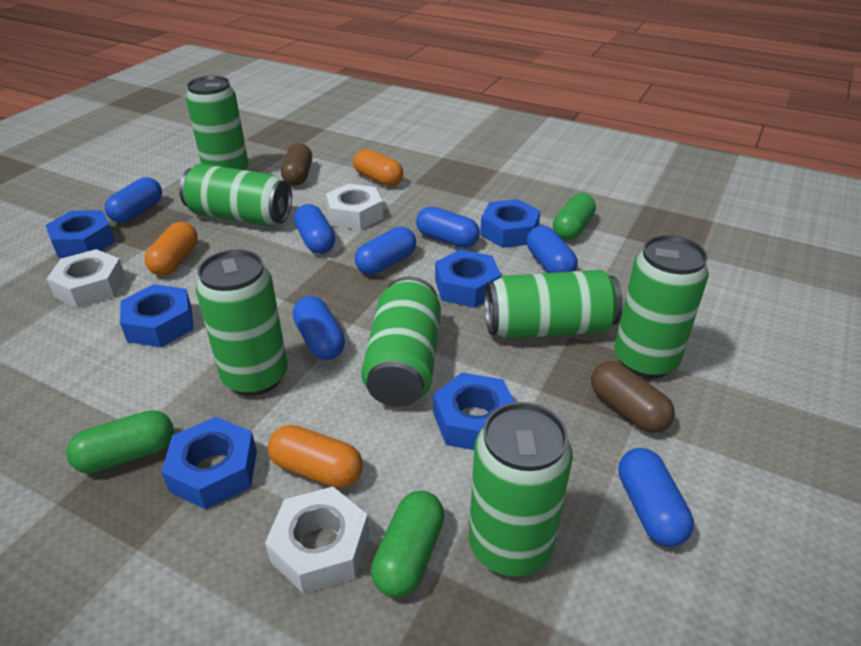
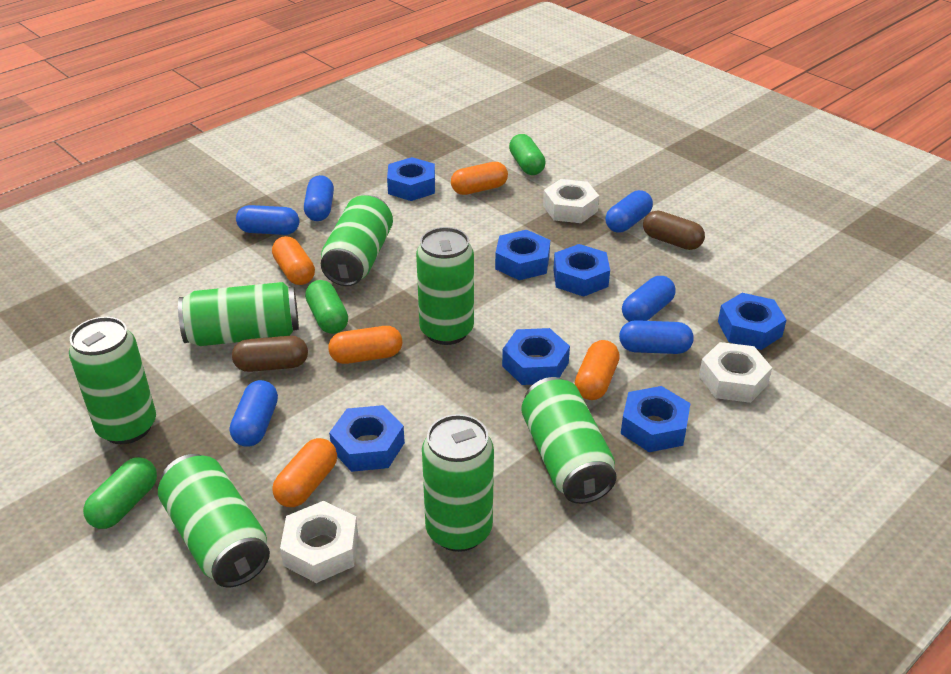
blue capsule: 7 -> 6
blue nut: 6 -> 7
orange capsule: 3 -> 5

